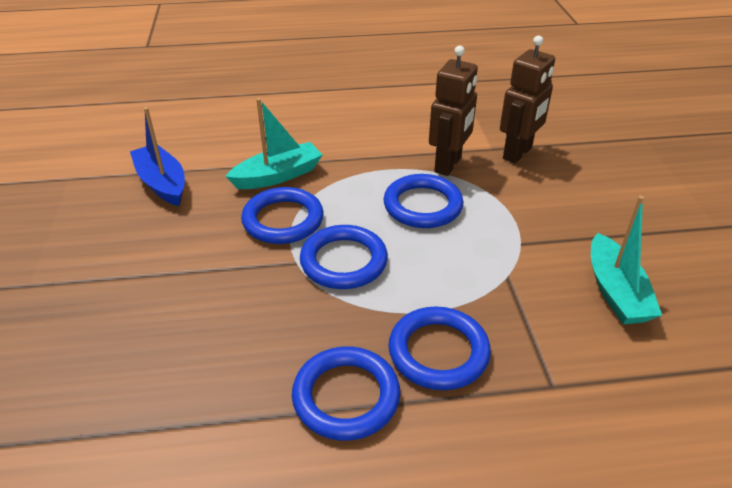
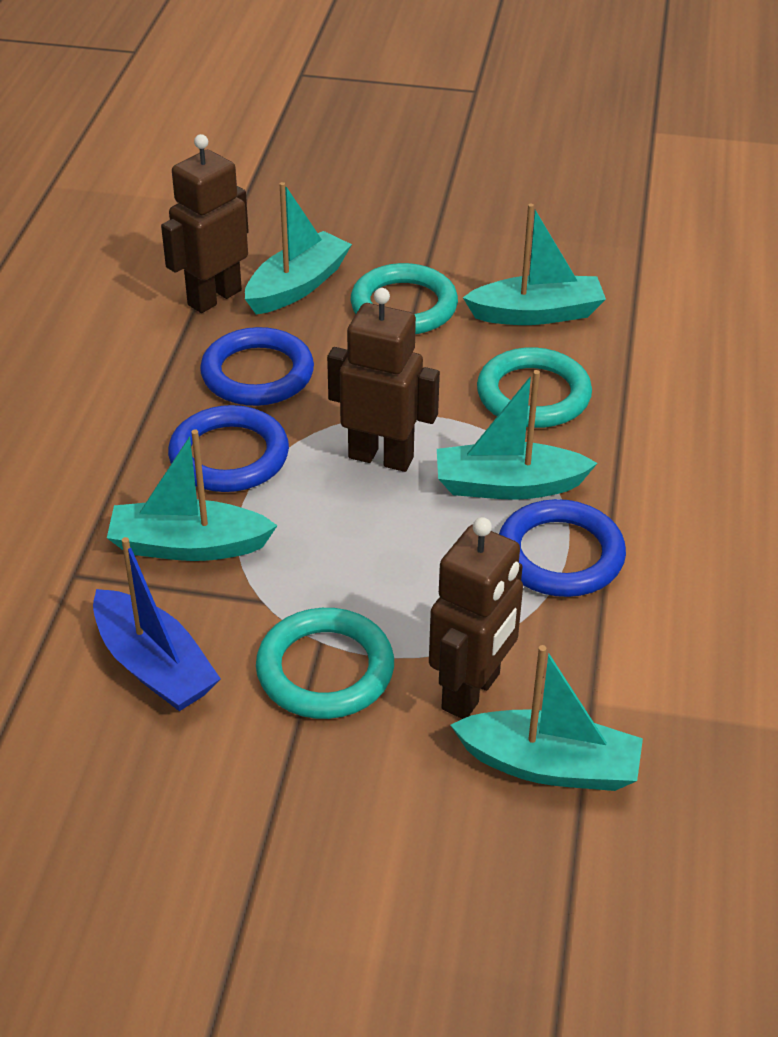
blue ring: 5 -> 3
brown robot: 2 -> 3
turquoise boat: 2 -> 5
turquoise ring: 0 -> 3

